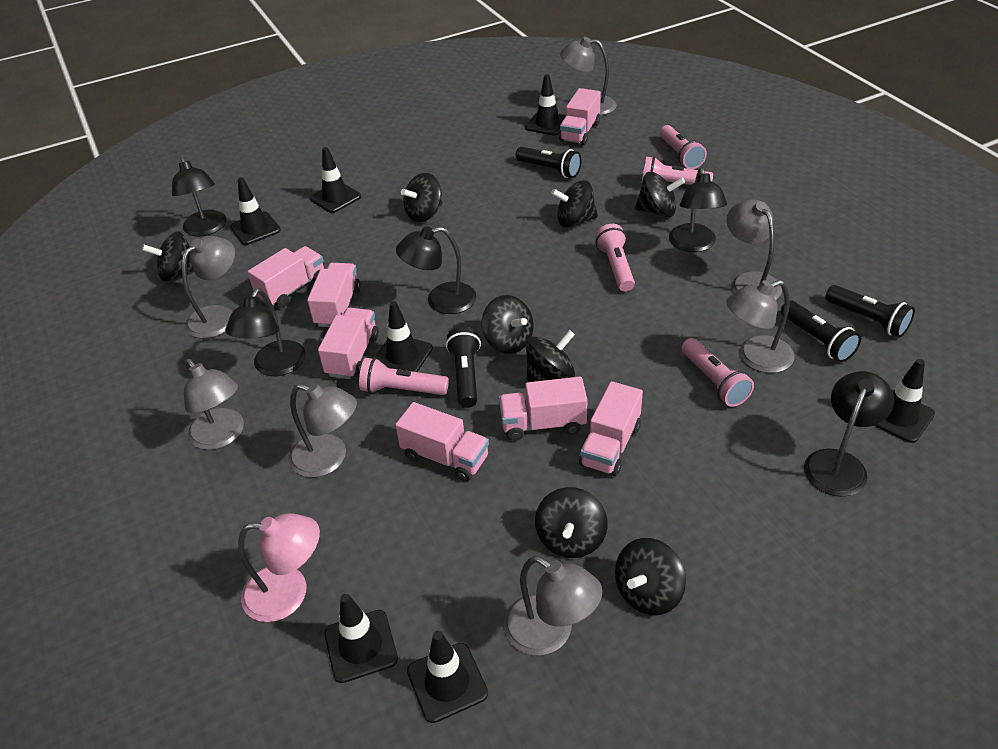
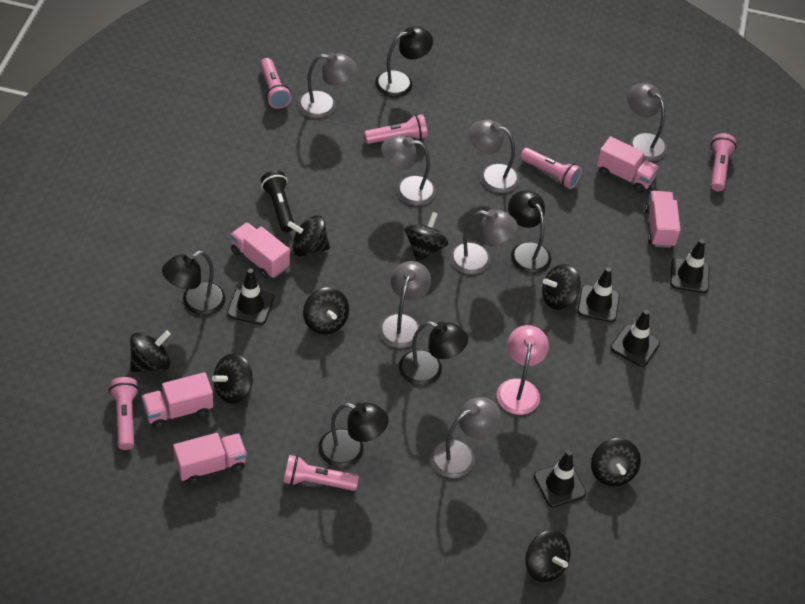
black flashlight: 4 -> 1
black traffic cone: 7 -> 5
pink flashlight: 5 -> 6
pink truck: 7 -> 5

